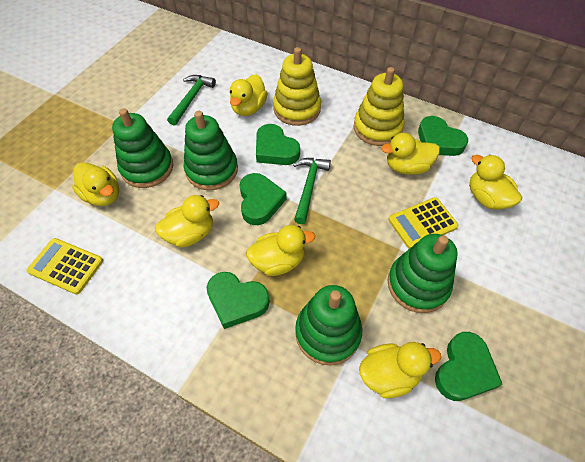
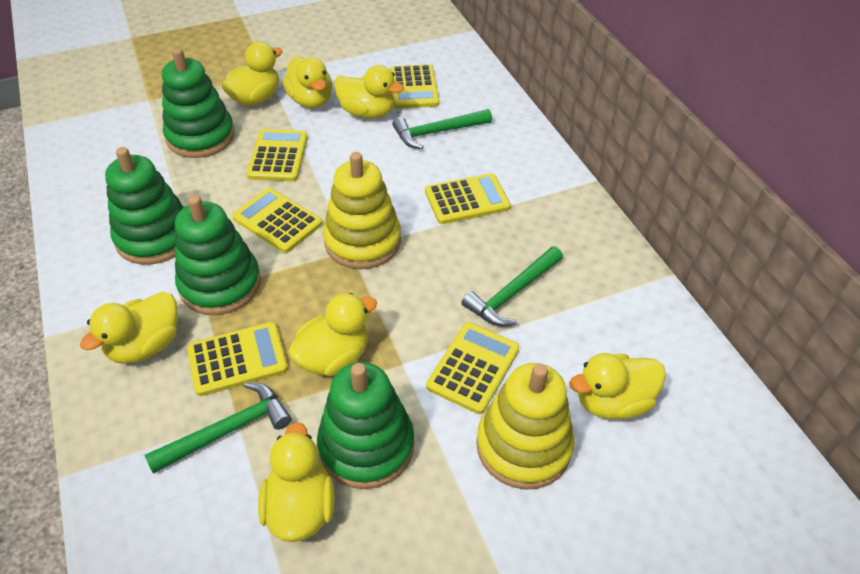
green hammer: 2 -> 3
green heart: 5 -> 0
yellow calculator: 2 -> 6

